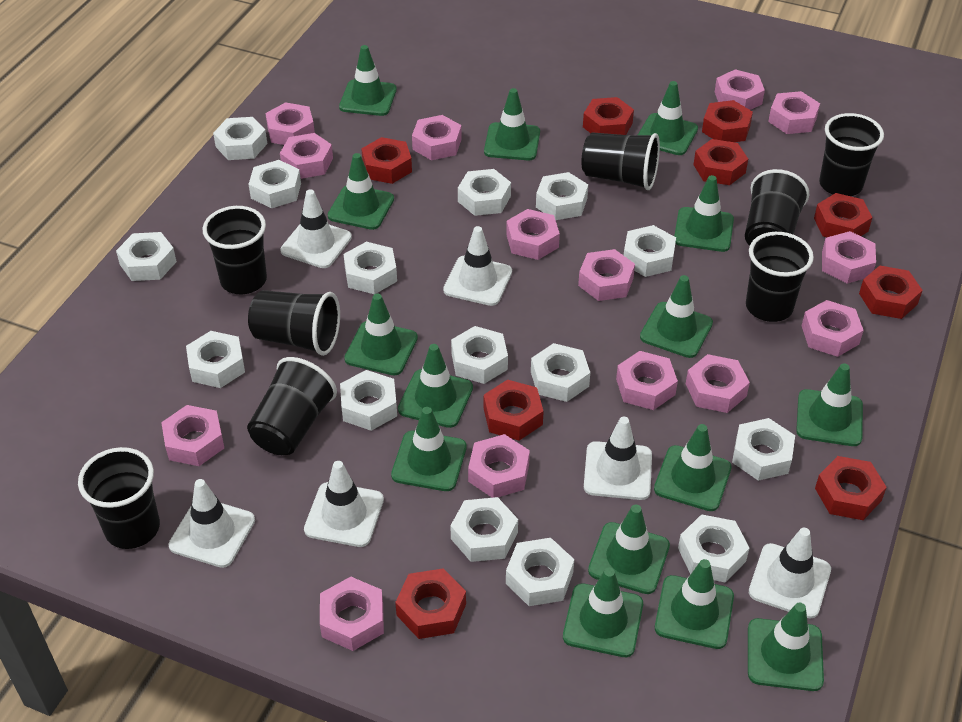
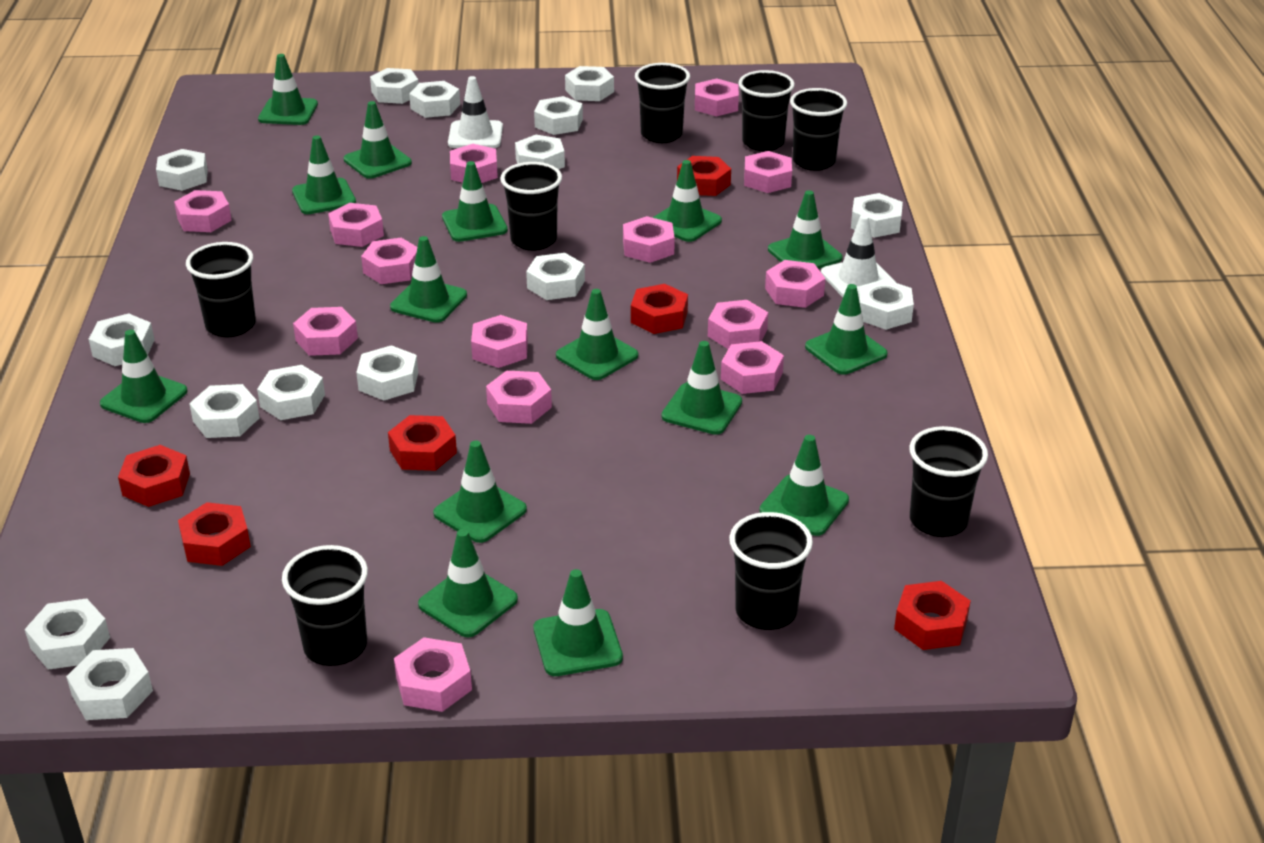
red nut: 9 -> 6
white traffic cone: 6 -> 2

